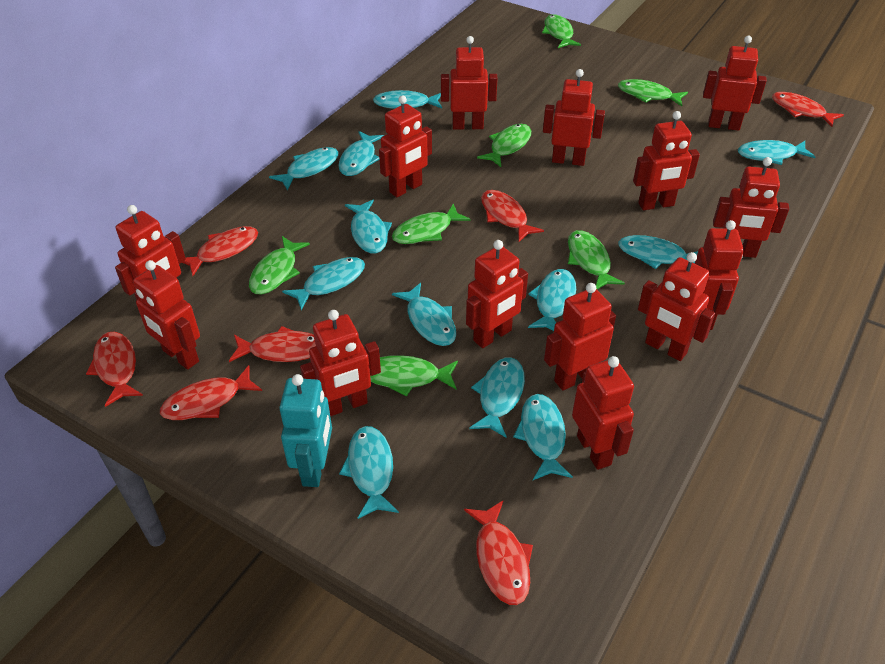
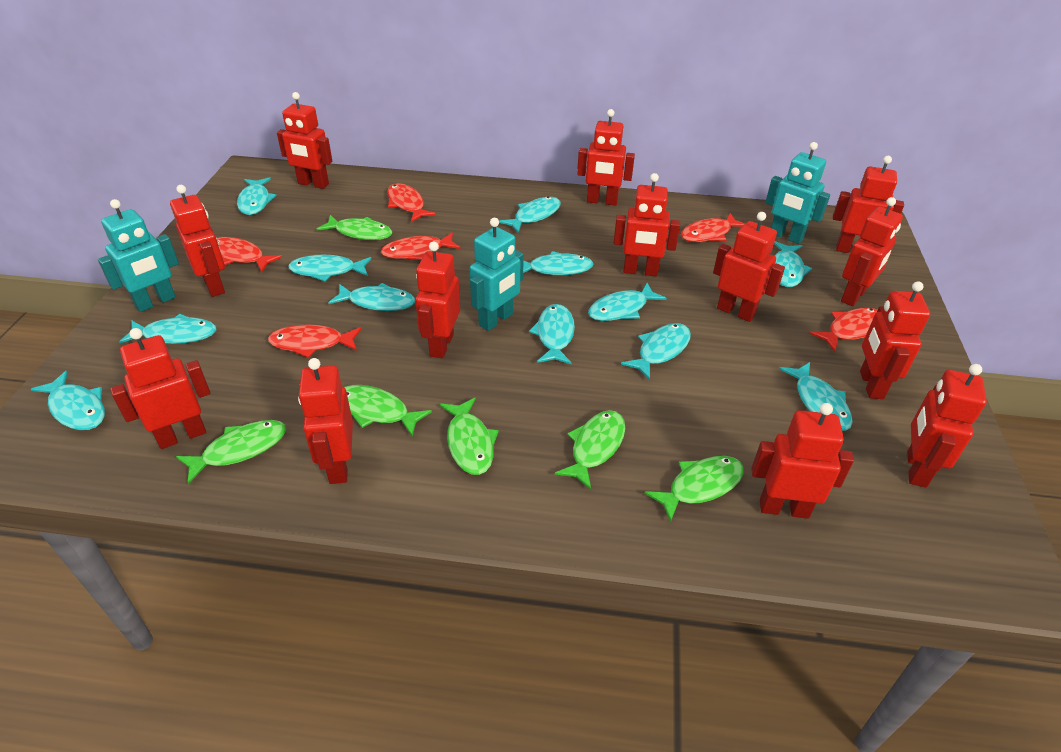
green fish: 7 -> 6
red fish: 7 -> 6
red robot: 14 -> 13
turquoise robot: 1 -> 3

